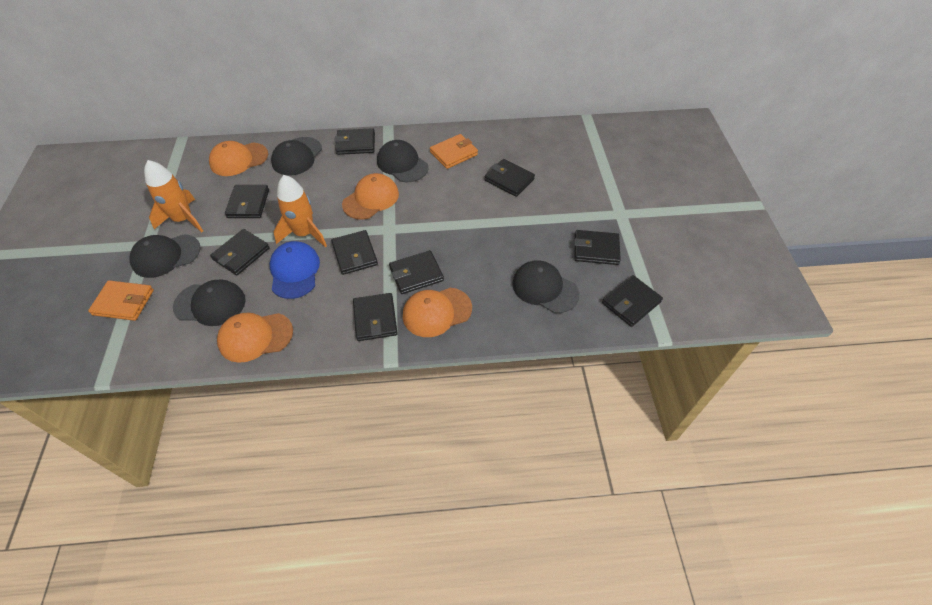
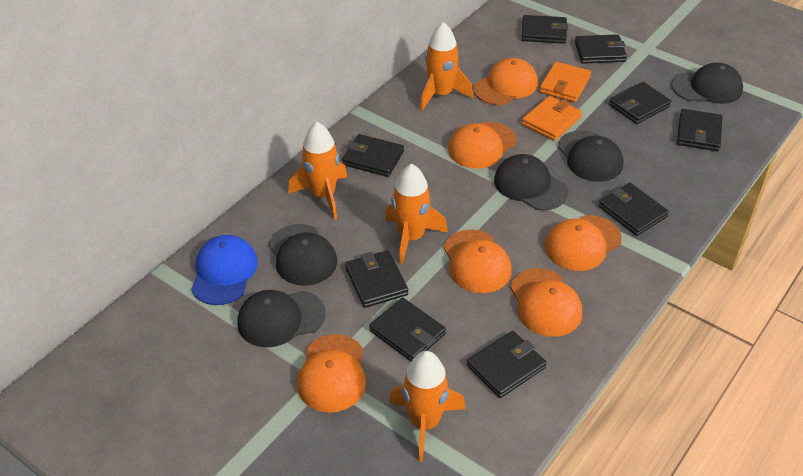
orange cap: 4 -> 6
orange rocket: 2 -> 4

